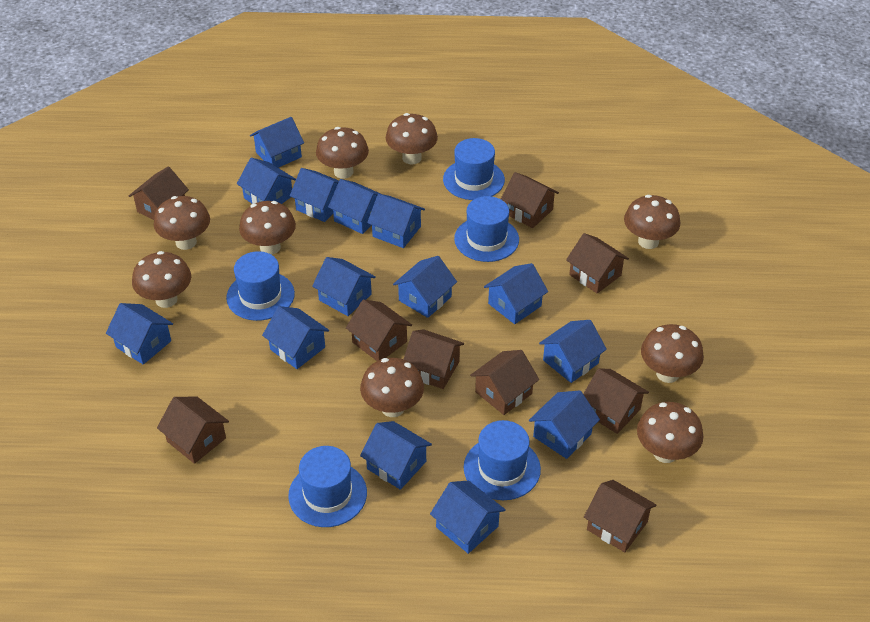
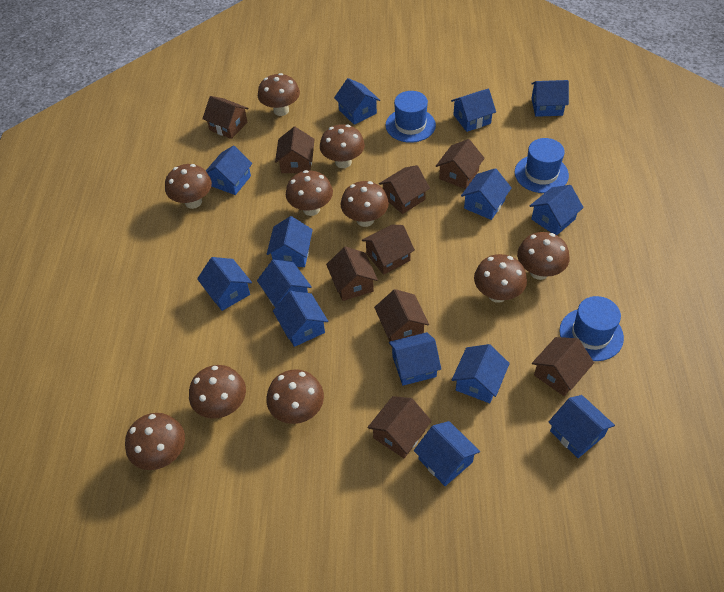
blue hat: 5 -> 3
brown mushroom: 9 -> 10

